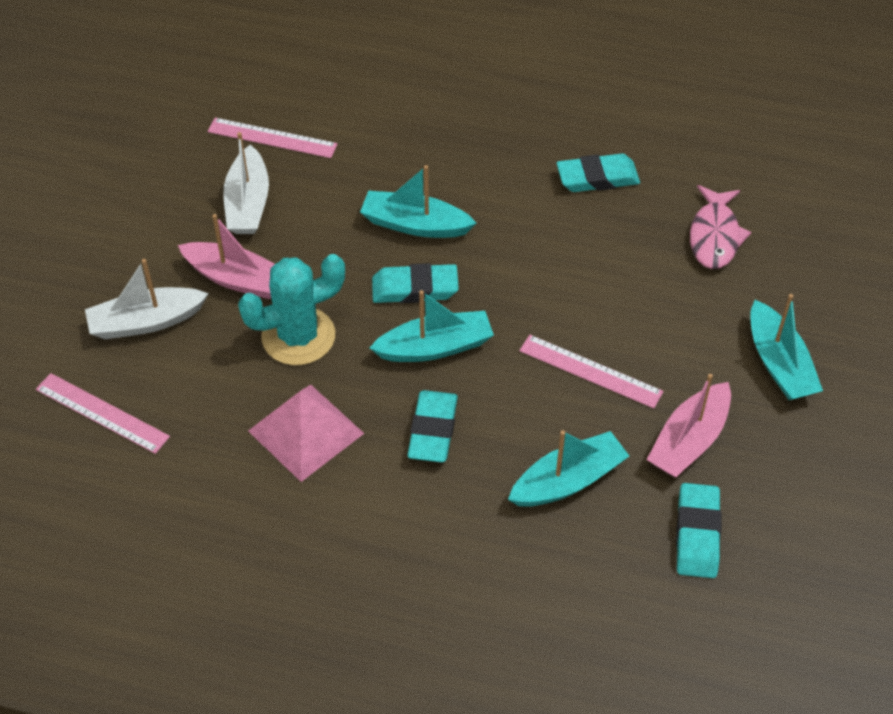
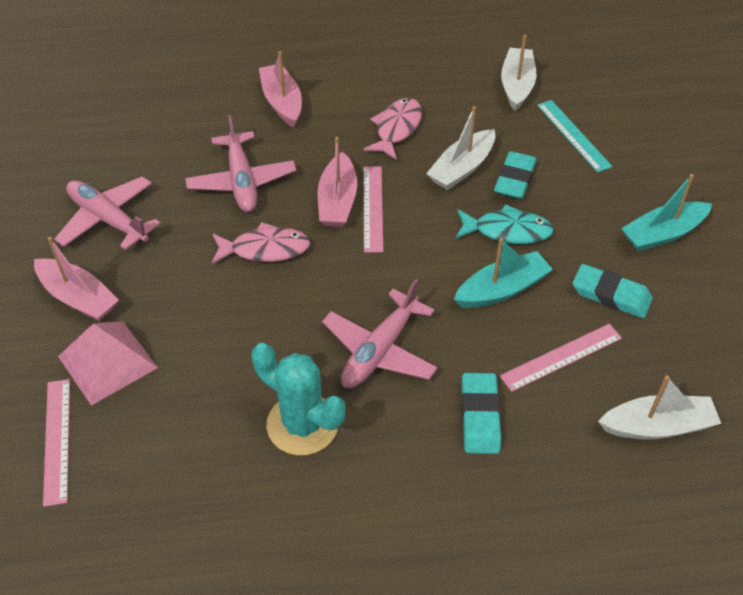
pink boat: 2 -> 3
pink fish: 1 -> 2
pink plane: 0 -> 3
turquoise boat: 4 -> 2
turquoise eraser: 4 -> 3
turquoise fish: 0 -> 1
turquoise ruler: 0 -> 1
white boat: 2 -> 3

